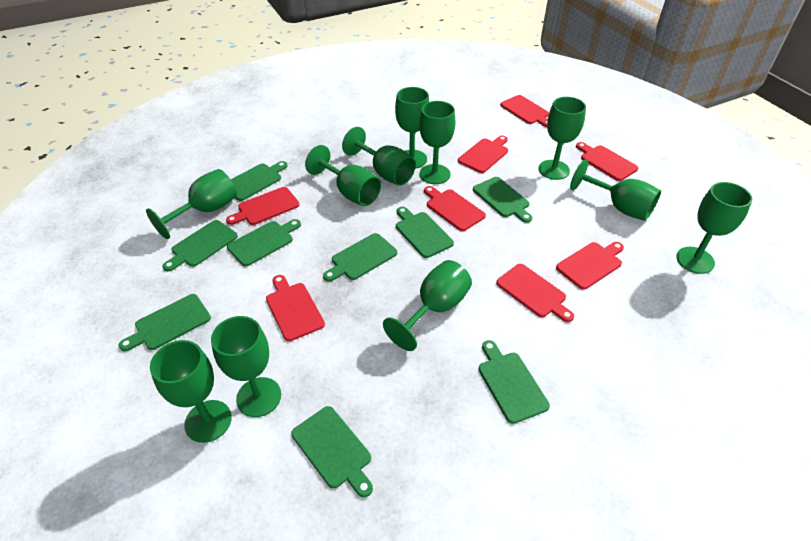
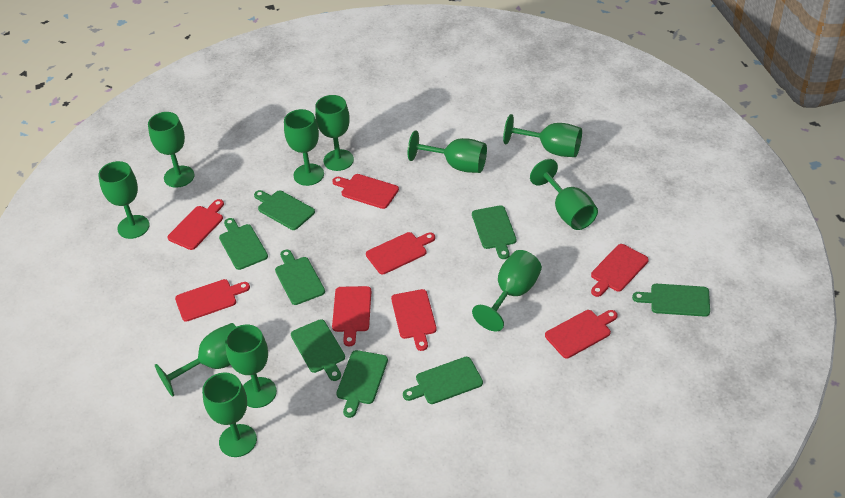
green cutting board: 9 -> 8

